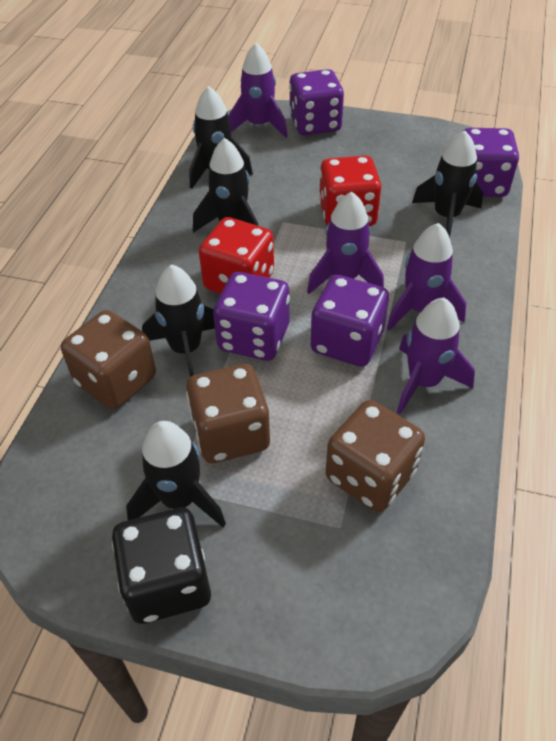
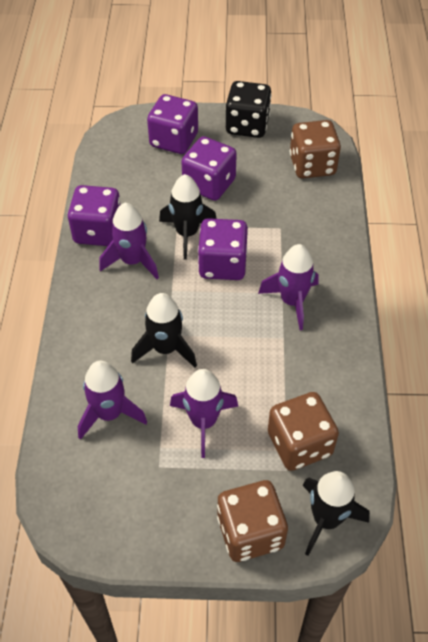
black rocket: 5 -> 3
red dice: 2 -> 0

